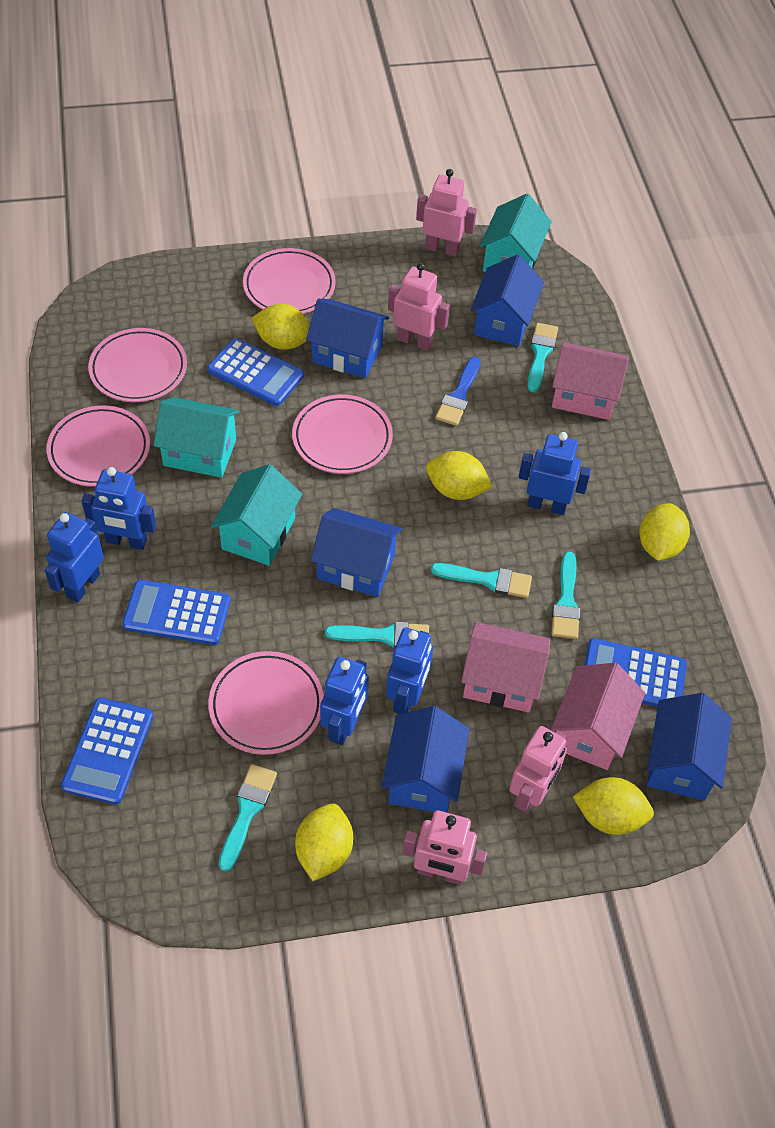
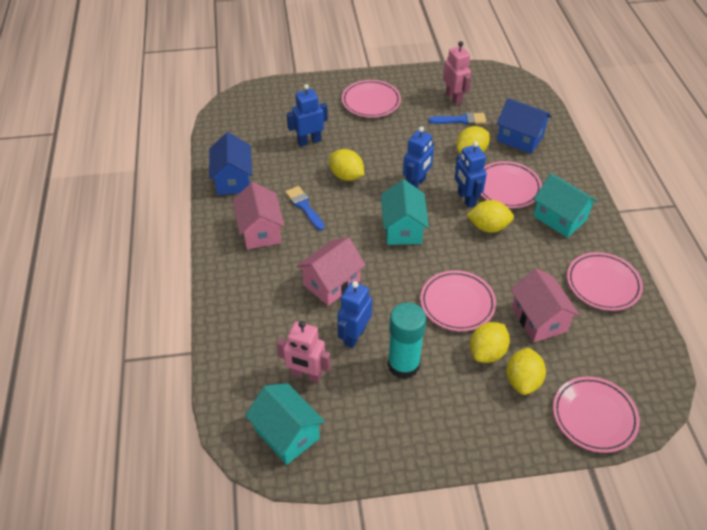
blue brush: 1 -> 2
blue calculator: 4 -> 0
blue house: 5 -> 2
blue robot: 5 -> 4
pink robot: 4 -> 2
turquoise brush: 5 -> 0
turquoise glue stick: 0 -> 1

